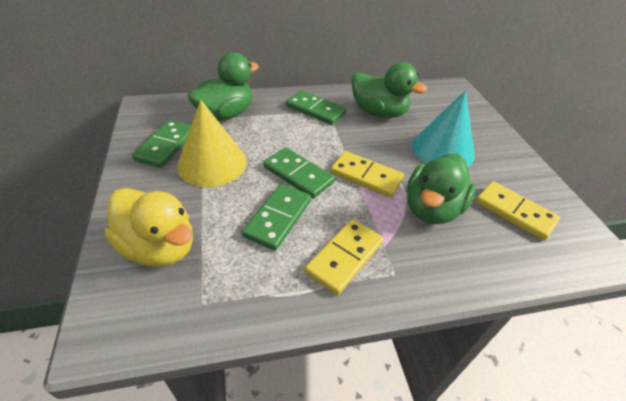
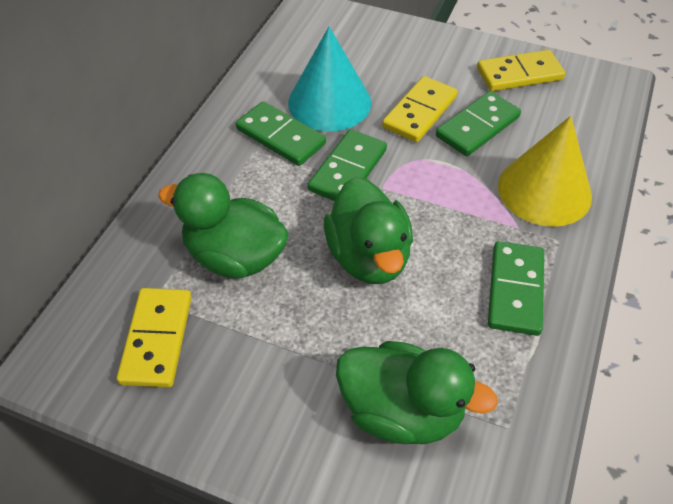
yellow duck: 1 -> 0

